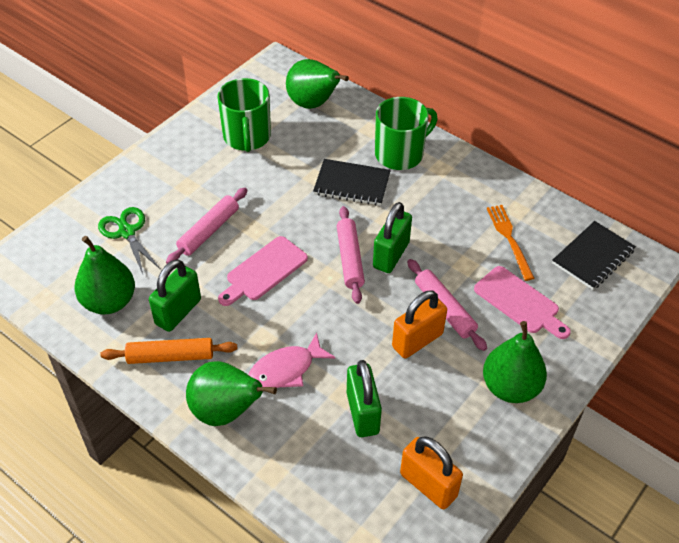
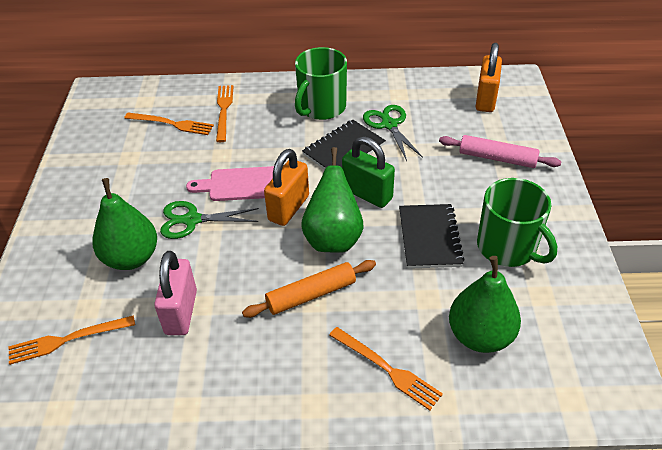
green padlock: 3 -> 1
green pear: 4 -> 3
green scissors: 1 -> 2
orange fork: 1 -> 4
pink cutting board: 2 -> 1
pink fish: 1 -> 0
pink padlock: 0 -> 1
pink rolling pin: 3 -> 1

